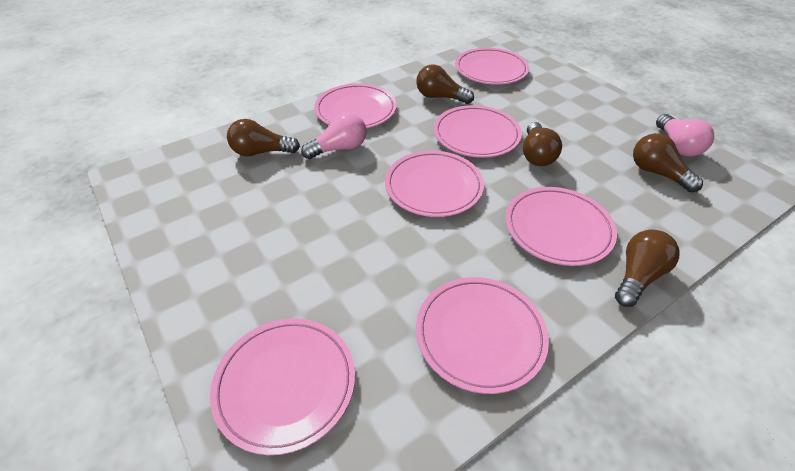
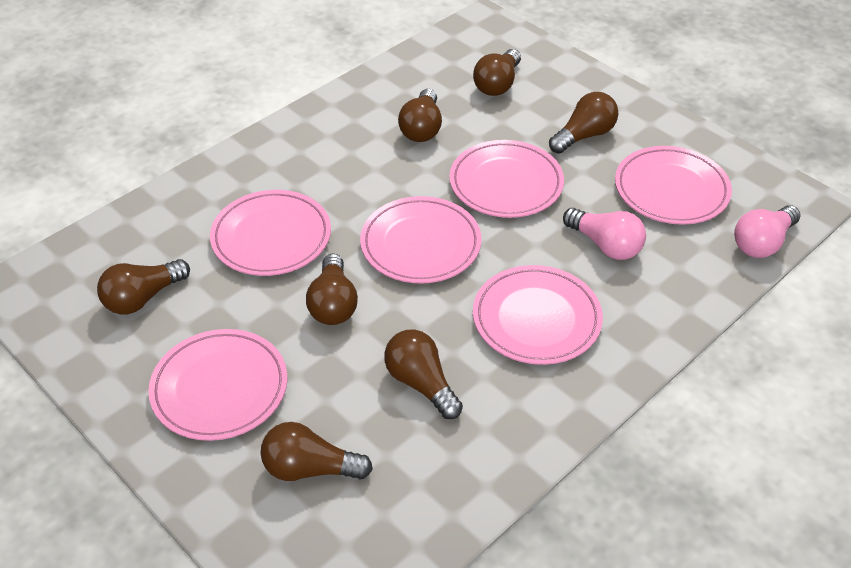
brown light bulb: 5 -> 7
pink plate: 7 -> 6

